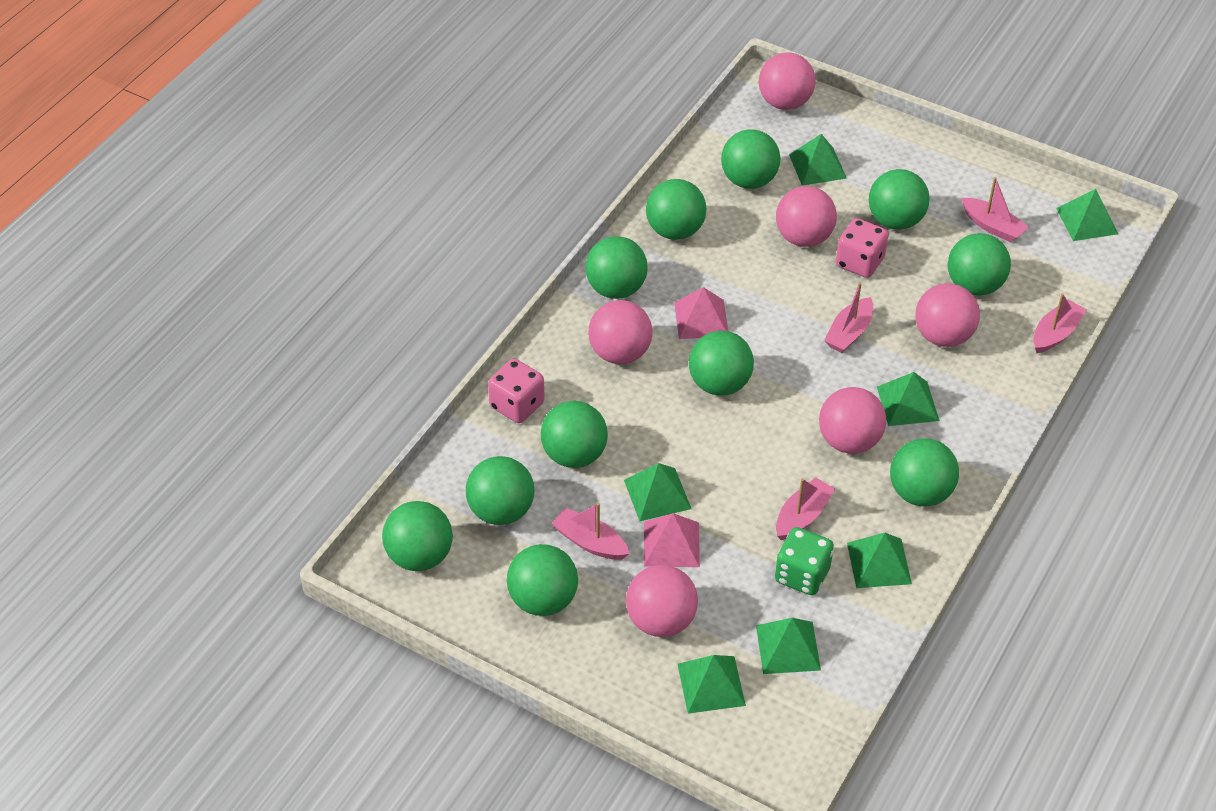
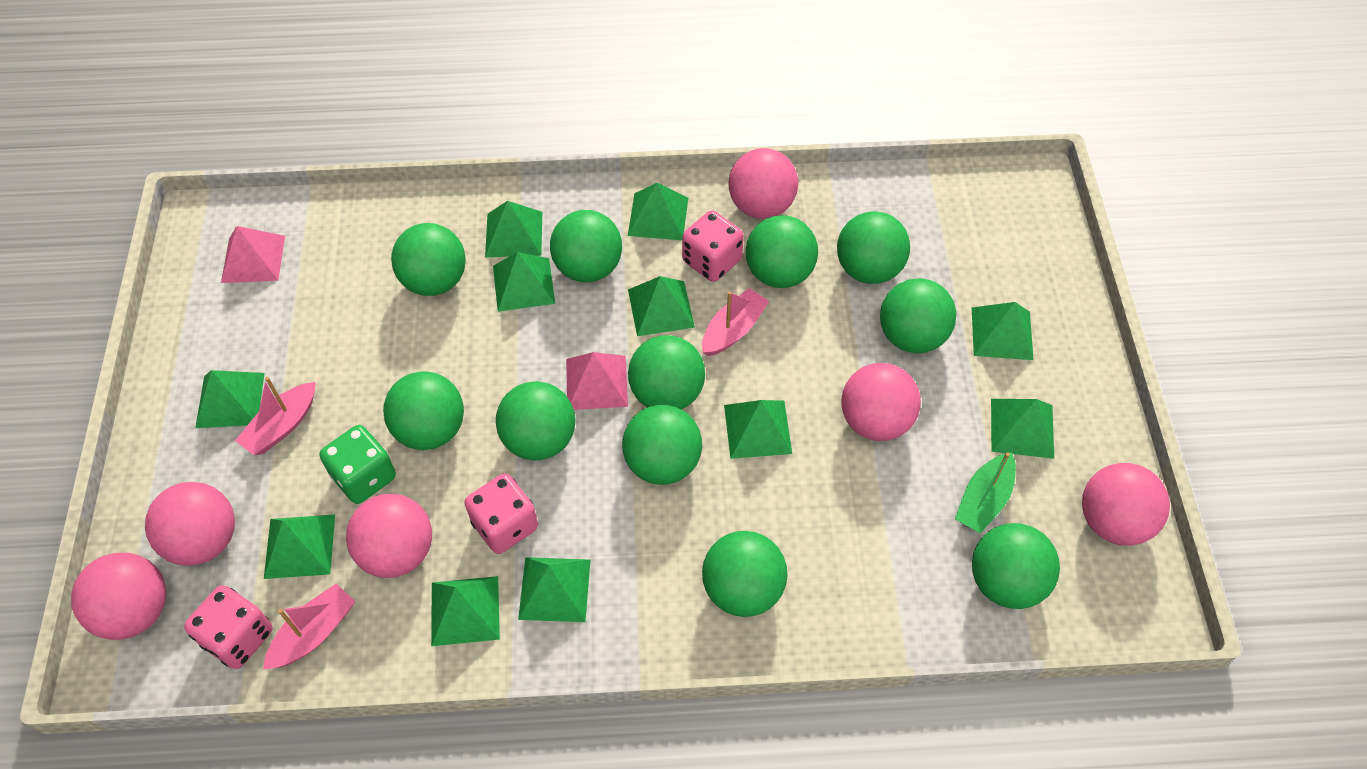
green boat: 0 -> 1
green pyramid: 7 -> 11
pink boat: 5 -> 3
pink dice: 2 -> 3

